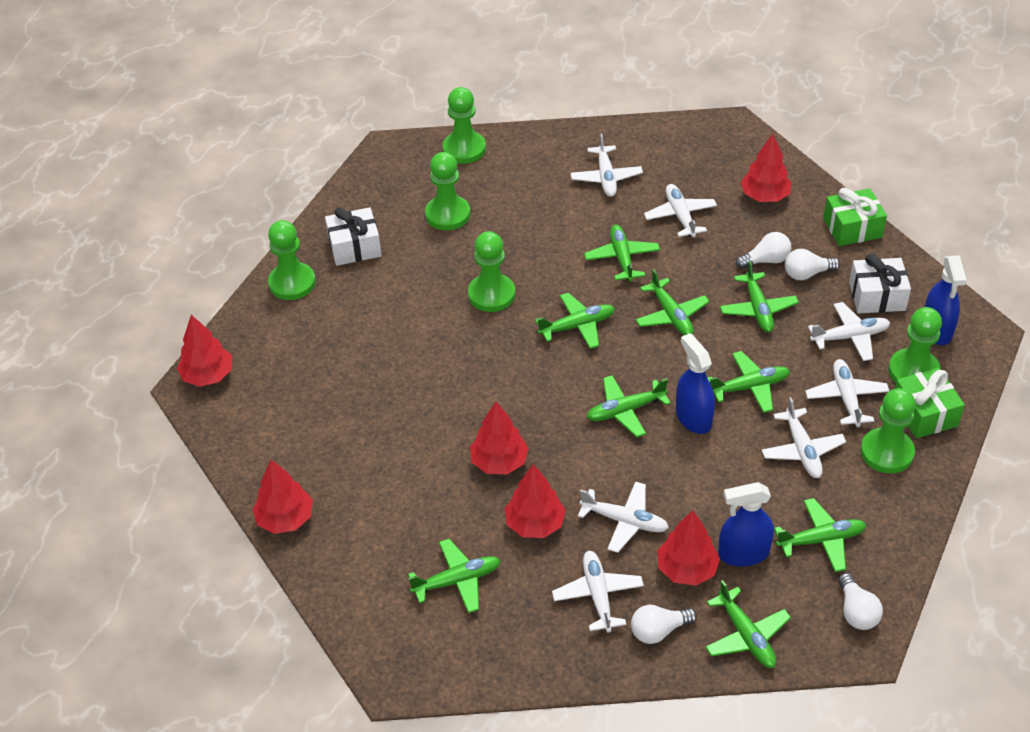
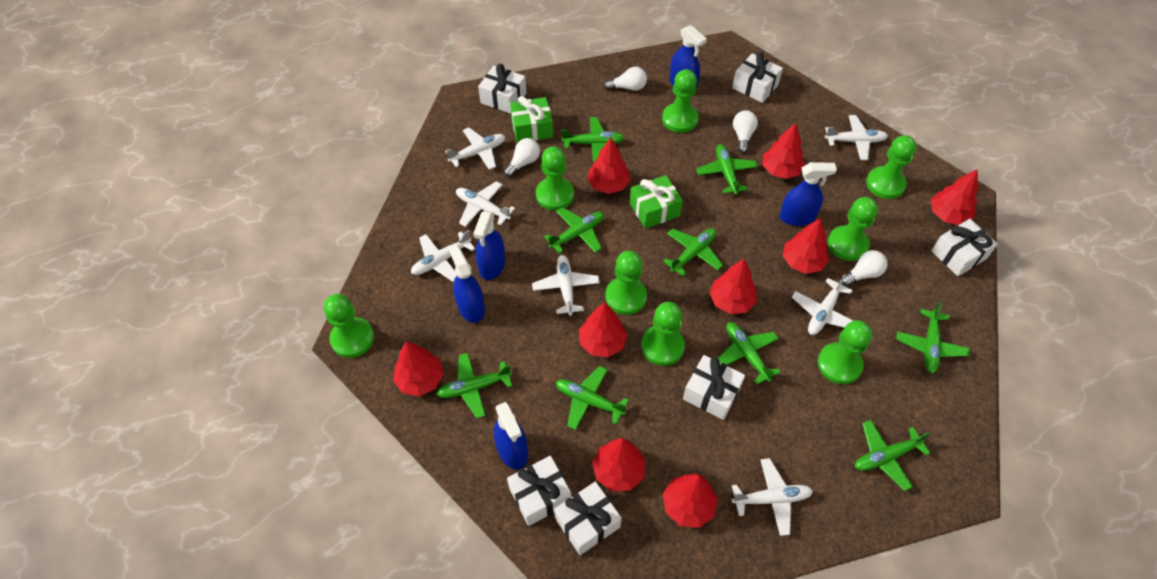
blue spray bottle: 3 -> 5
green pawn: 6 -> 8
red tree: 6 -> 9
white gift: 2 -> 6

